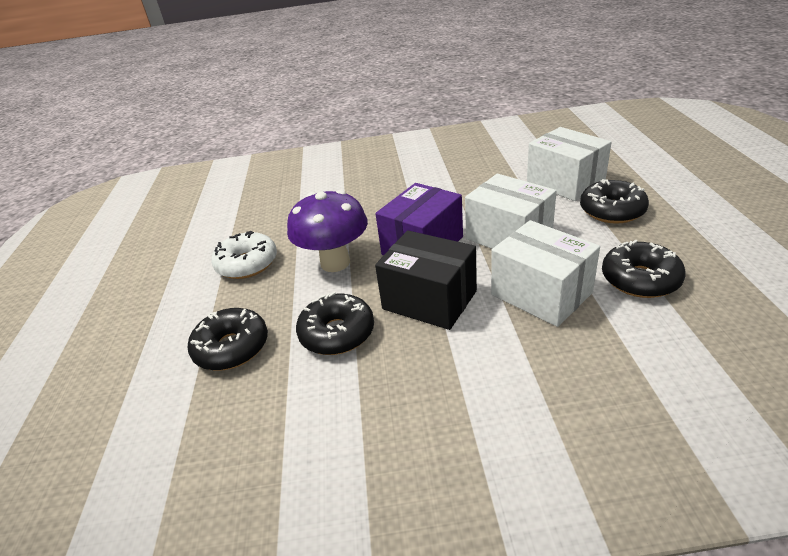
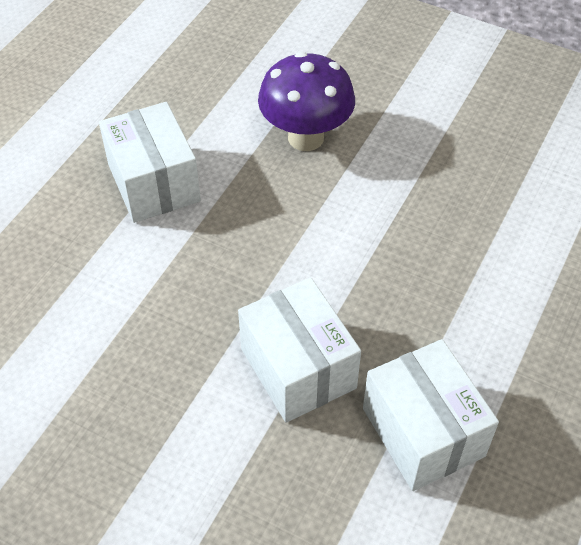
black box: 1 -> 0
black donut: 4 -> 0
purple box: 1 -> 0
white donut: 1 -> 0

